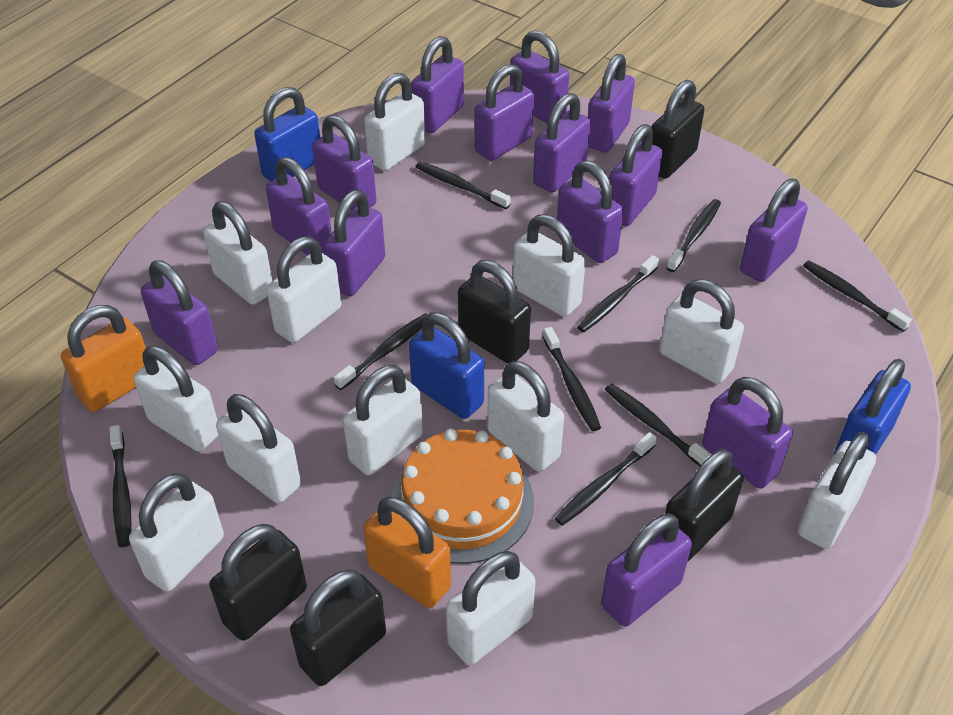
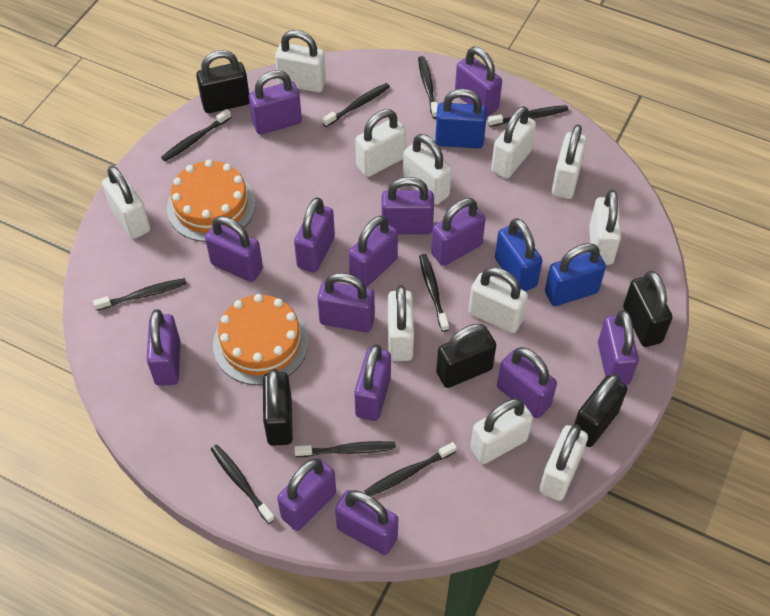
orange cake: 1 -> 2
orange padlock: 2 -> 0
white padlock: 12 -> 11

